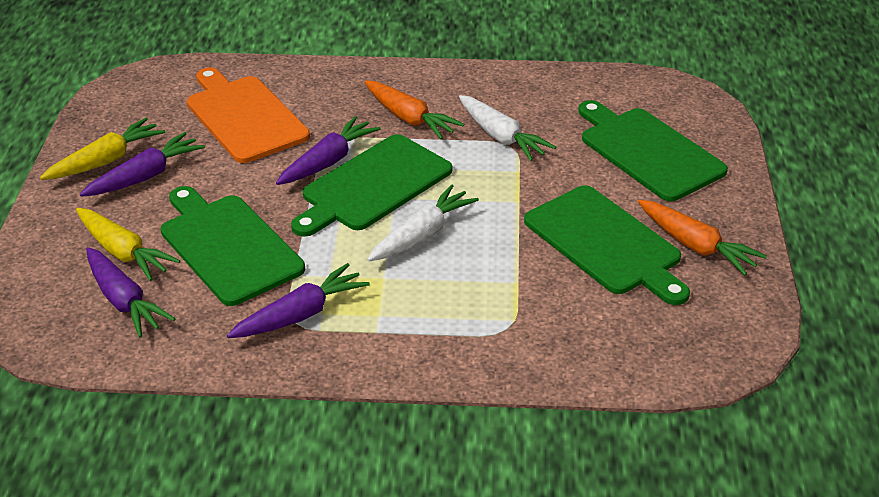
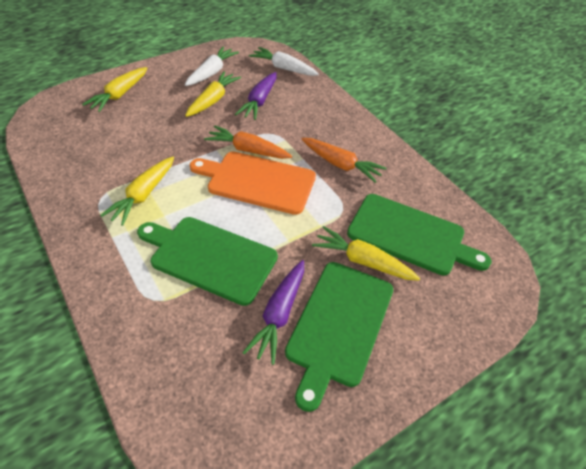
green cutting board: 4 -> 3
purple carrot: 4 -> 2
yellow carrot: 2 -> 4

